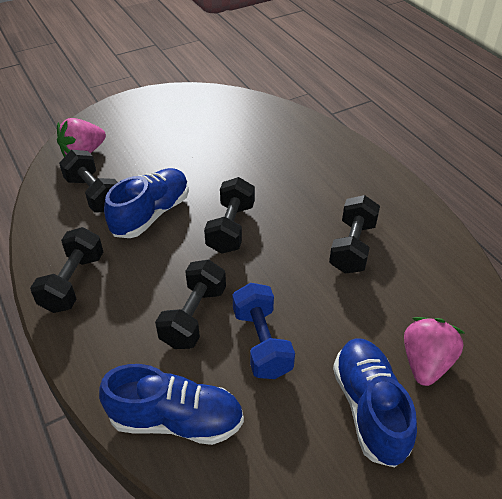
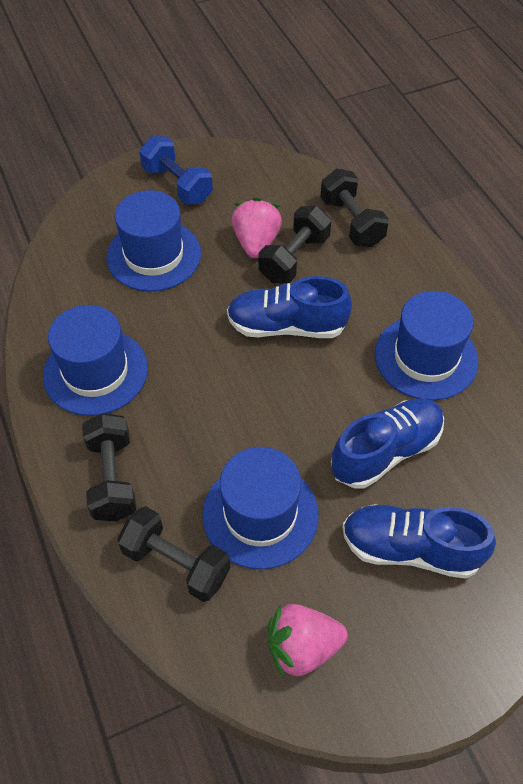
black dumbbell: 5 -> 4
blue hat: 0 -> 4

